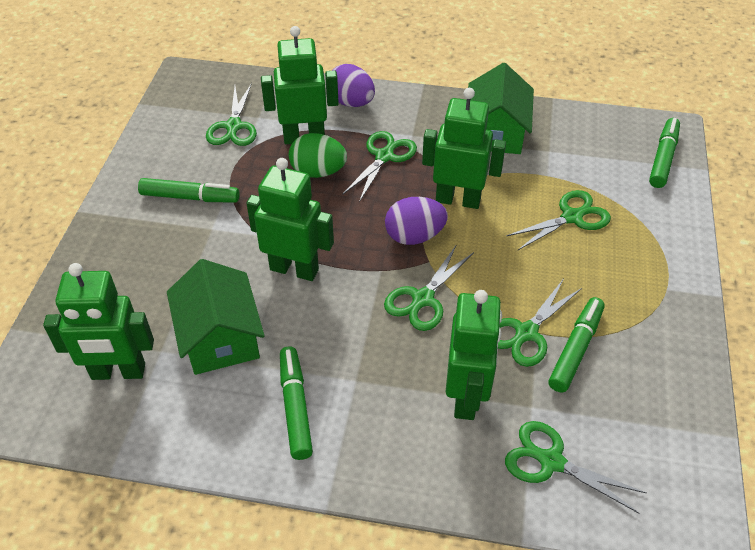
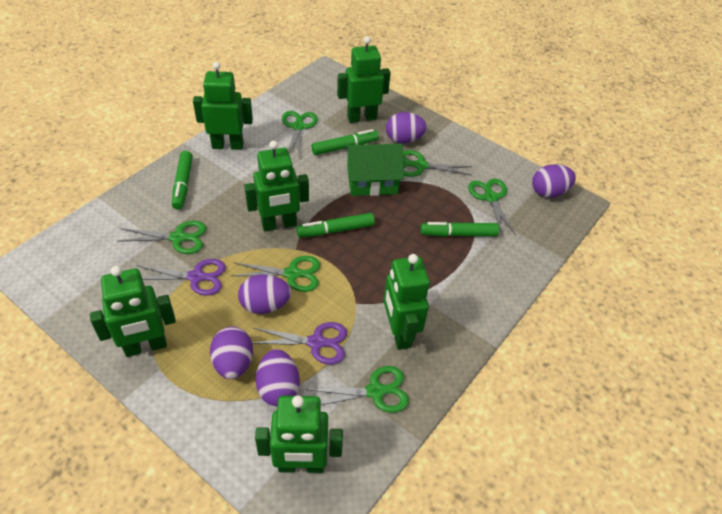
green egg: 1 -> 0
green house: 2 -> 1
green robot: 5 -> 6
purple egg: 2 -> 5
purple scissors: 0 -> 2

